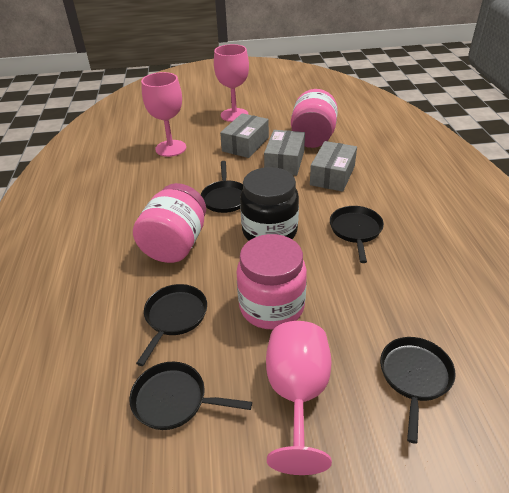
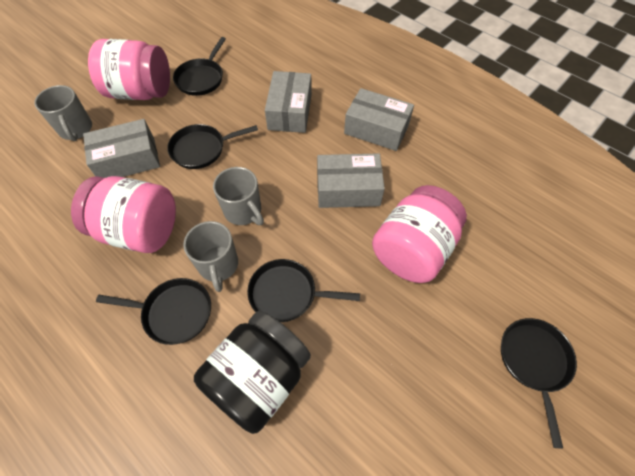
grey box: 3 -> 4
grey mug: 0 -> 3
pink goblet: 3 -> 0

